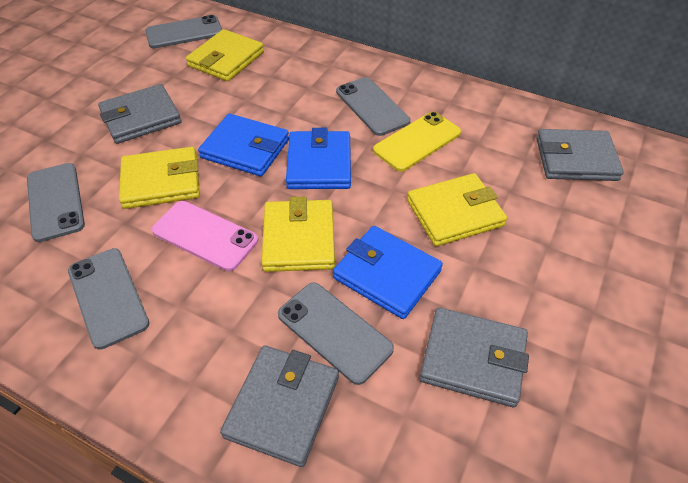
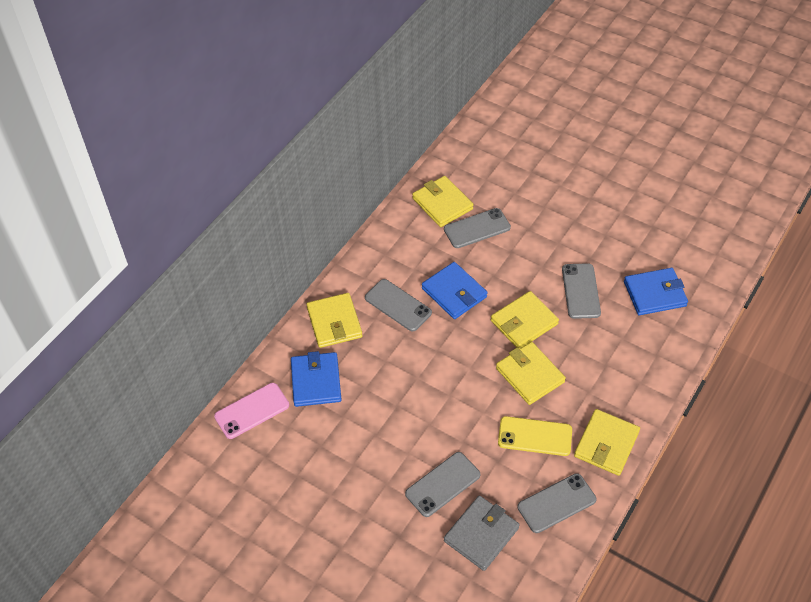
grey wallet: 4 -> 1
yellow wallet: 4 -> 5

